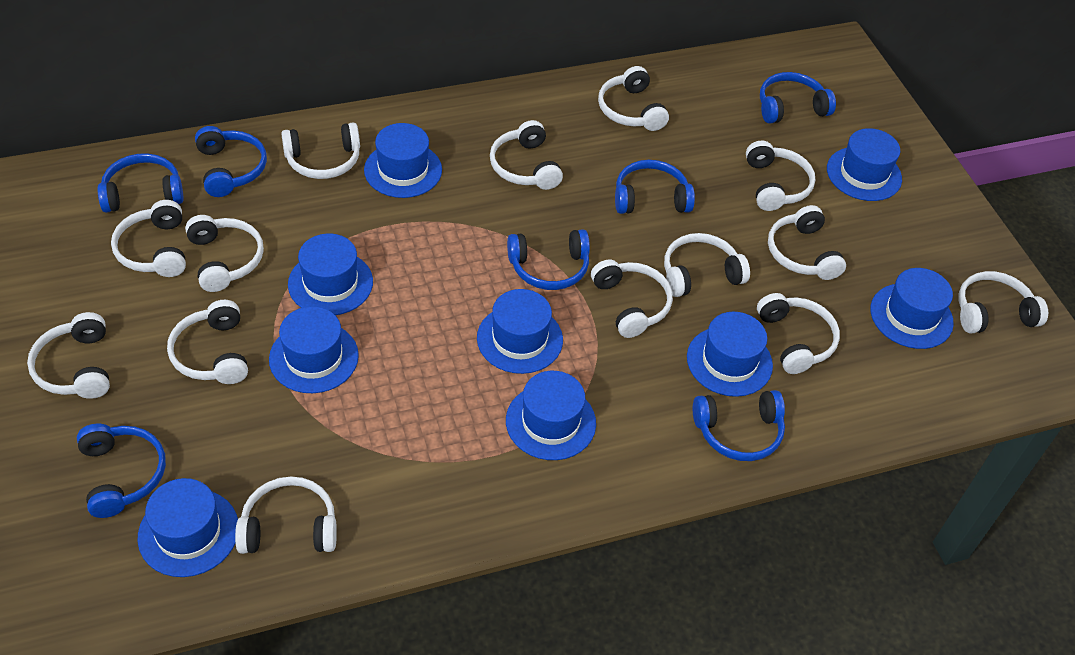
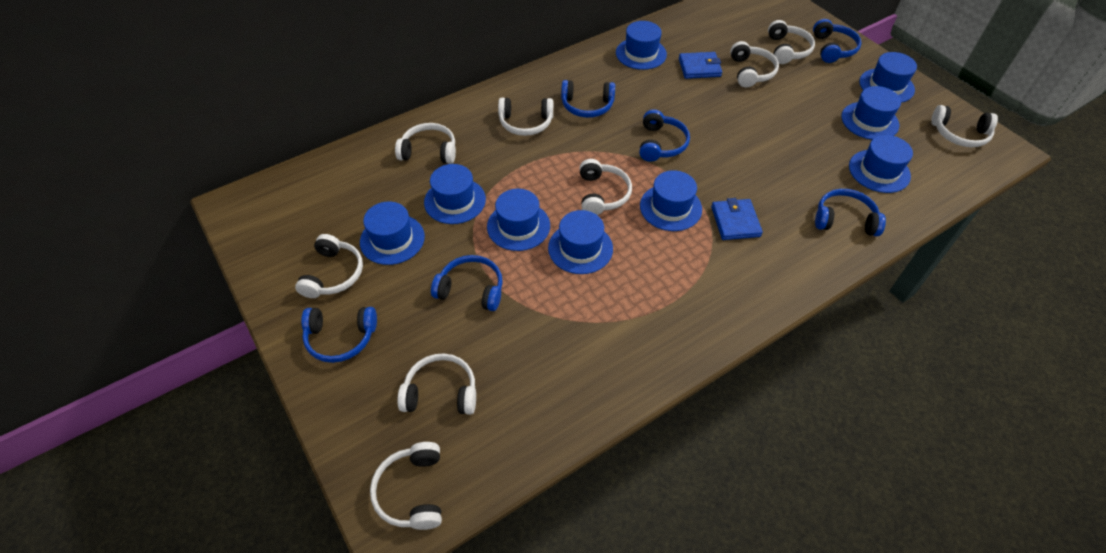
blue headphones: 7 -> 6
blue wallet: 0 -> 2
white headphones: 14 -> 9

